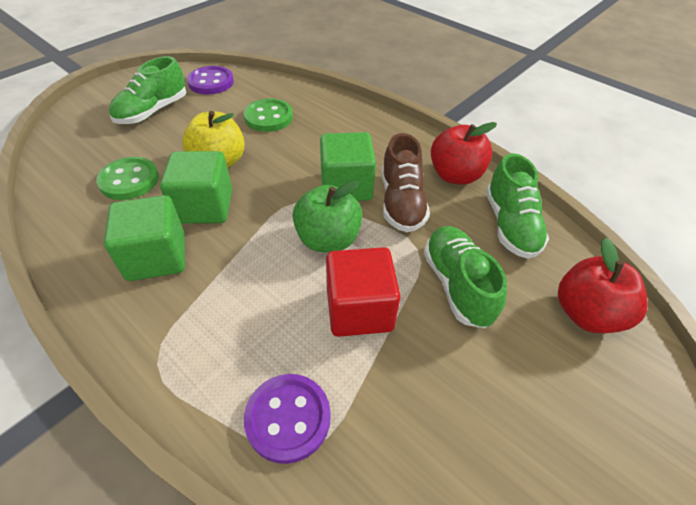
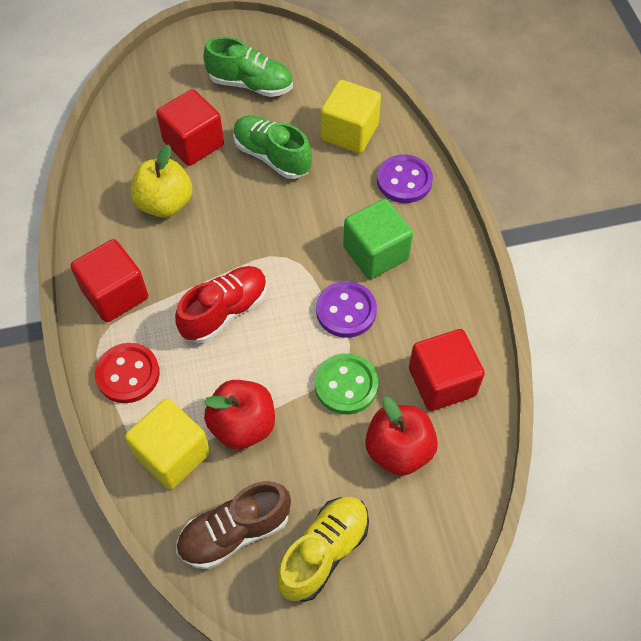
green apple: 1 -> 0
green button: 2 -> 1
green cube: 3 -> 1
green shoe: 3 -> 2
red button: 0 -> 1
red cube: 1 -> 3
red shoe: 0 -> 1
yellow cube: 0 -> 2
yellow shoe: 0 -> 1

